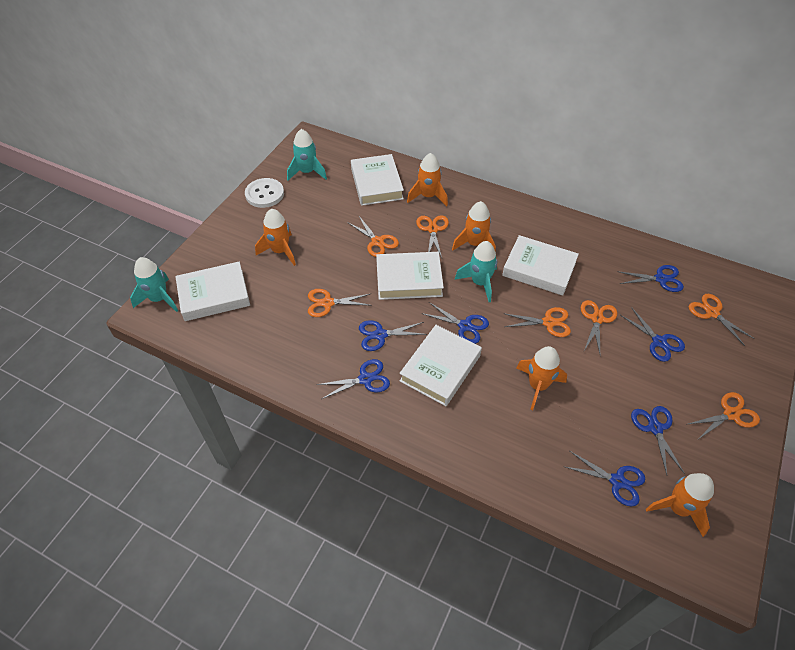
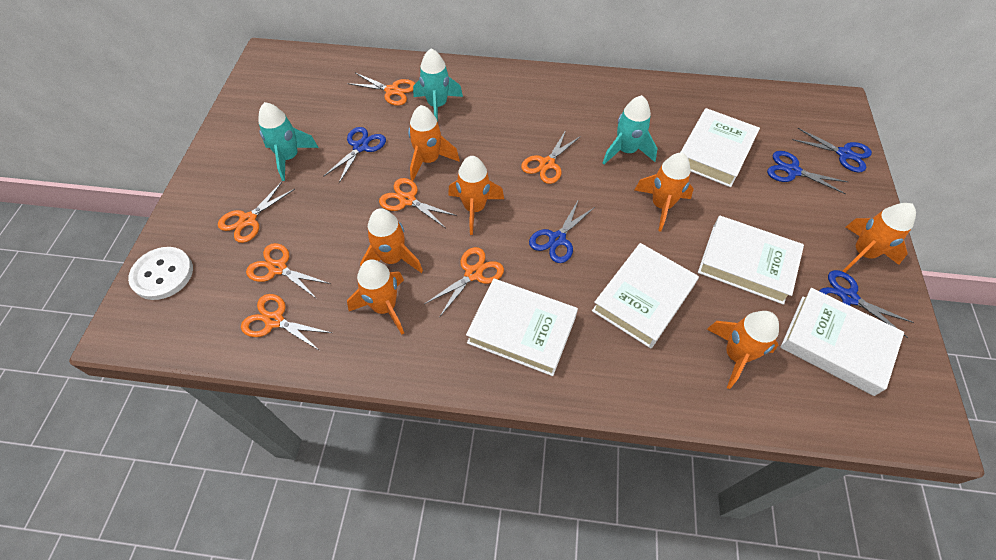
blue scissors: 7 -> 5
orange rocket: 5 -> 7

